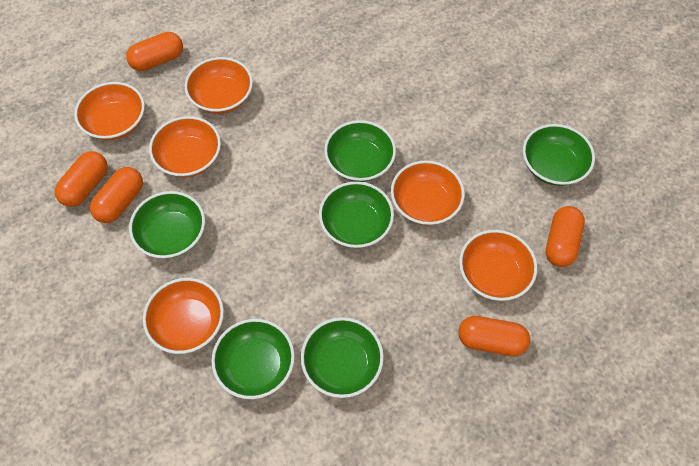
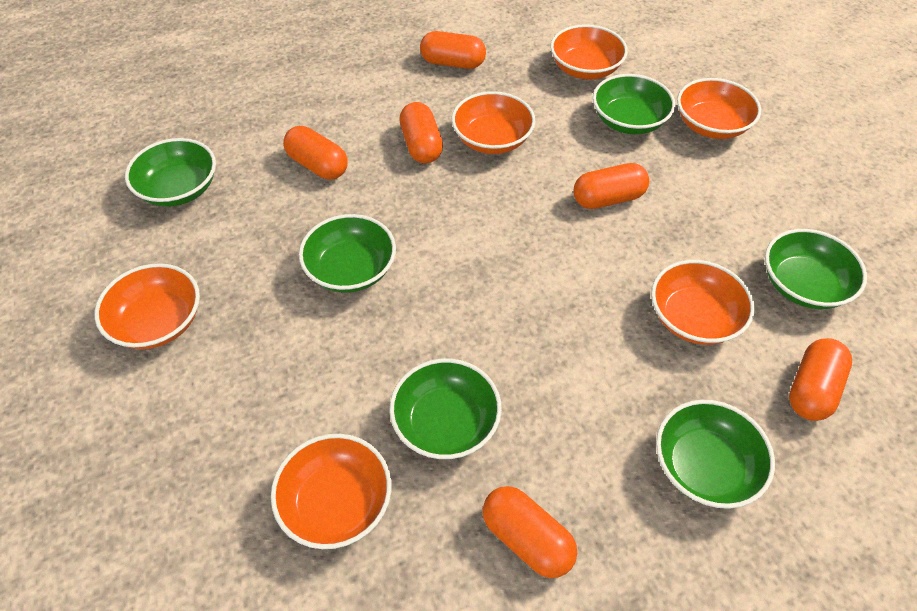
orange capsule: 5 -> 6

